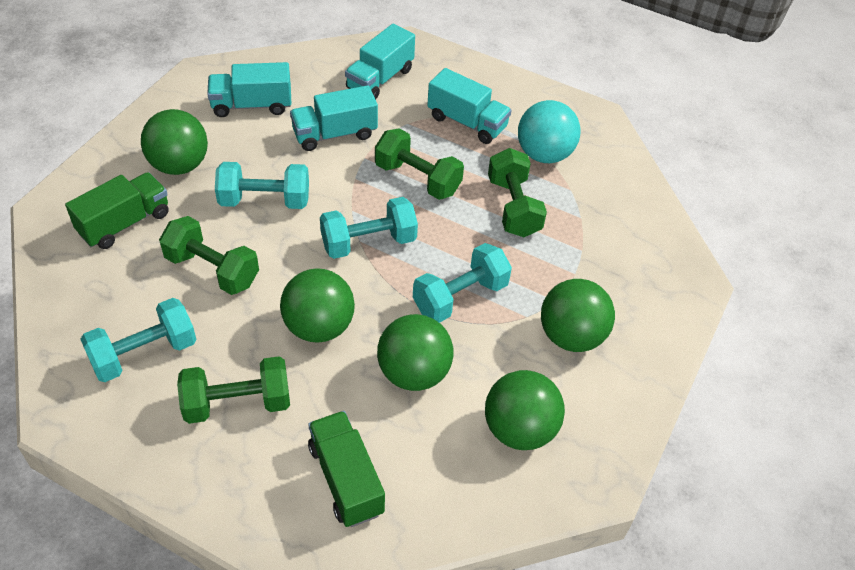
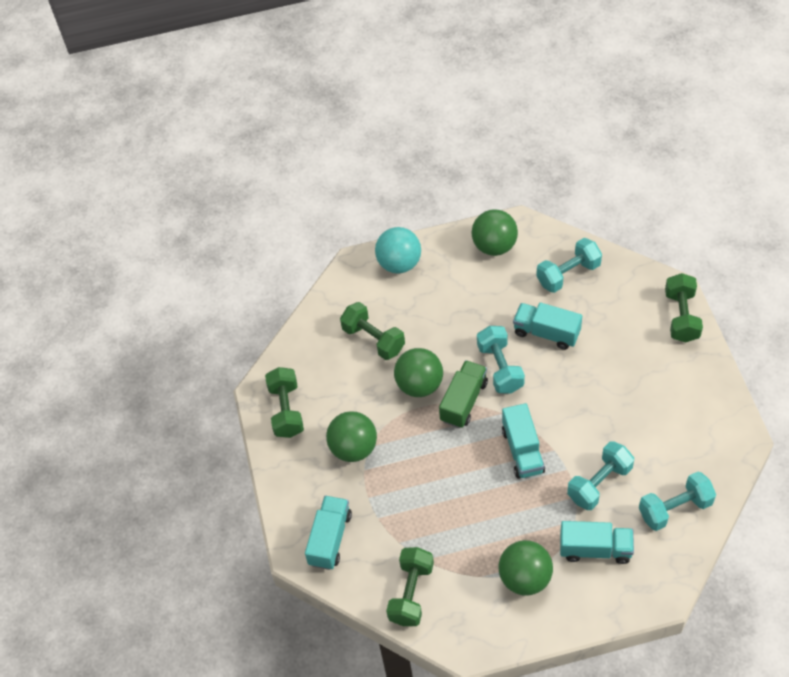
green ball: 5 -> 4
green truck: 2 -> 1

